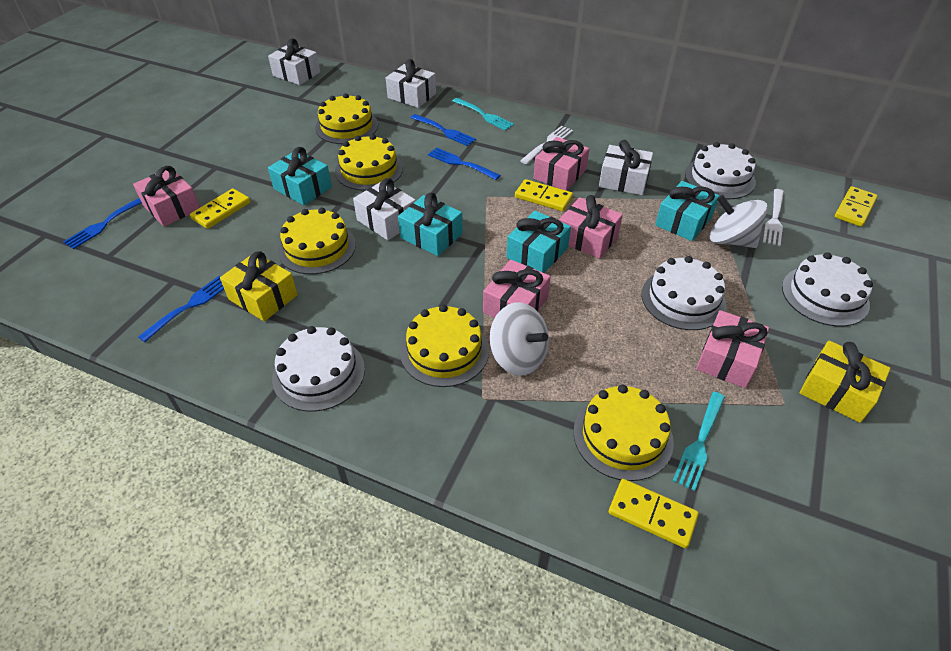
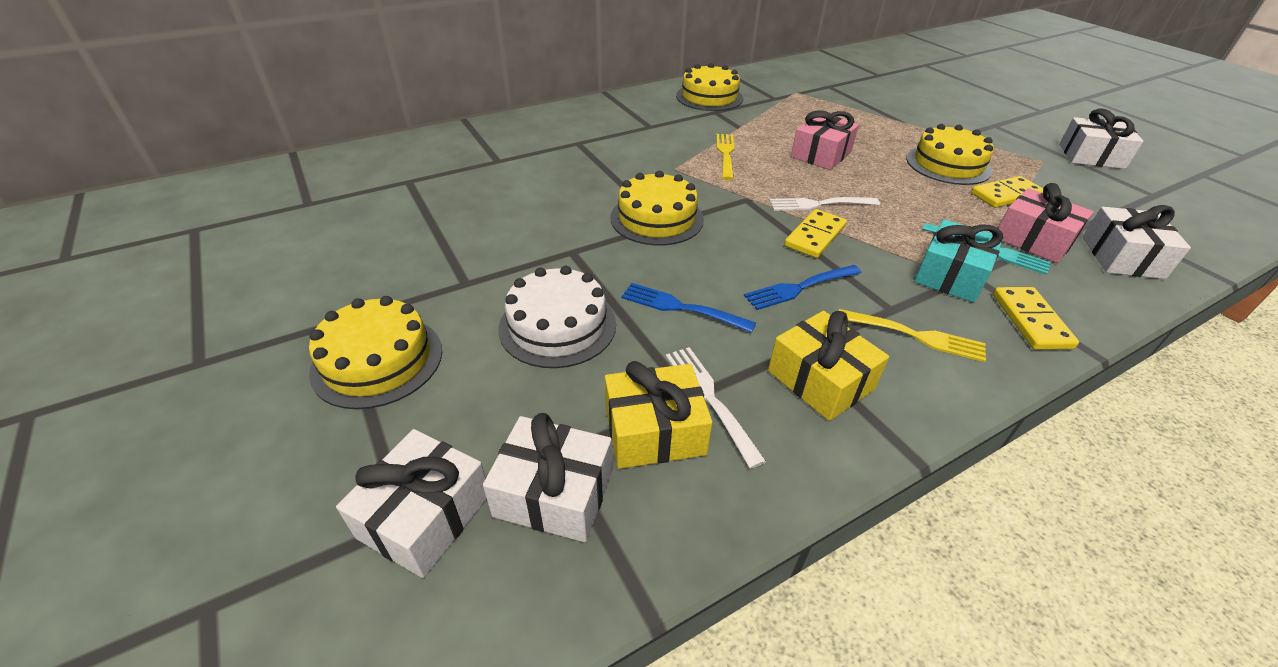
blue fork: 4 -> 2
pink gift: 5 -> 2
turquoise fork: 2 -> 1
turquoise gift: 4 -> 1
white cake: 4 -> 1
white spinning top: 2 -> 0
yellow cake: 5 -> 4
yellow domino: 4 -> 3
yellow fork: 0 -> 2

